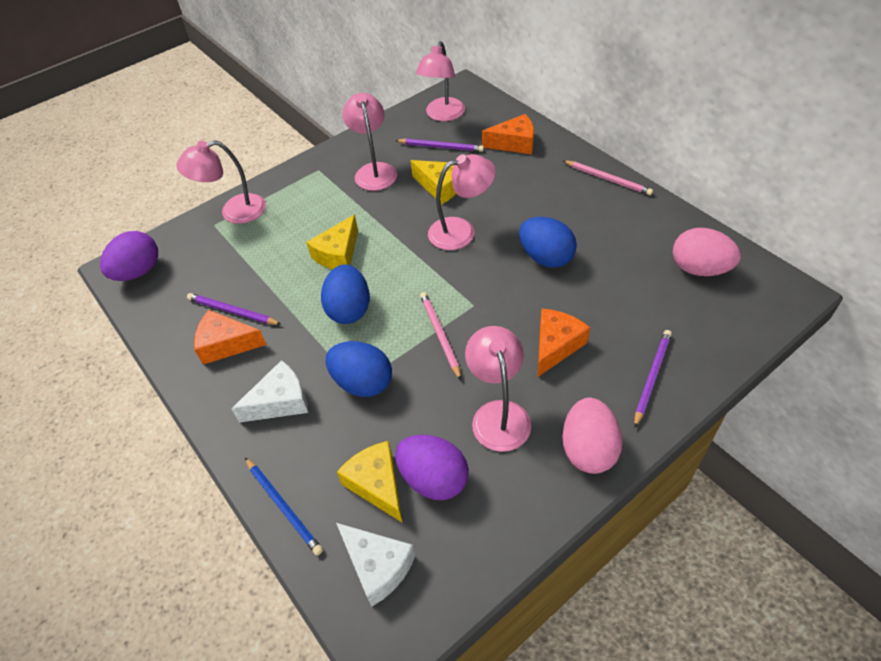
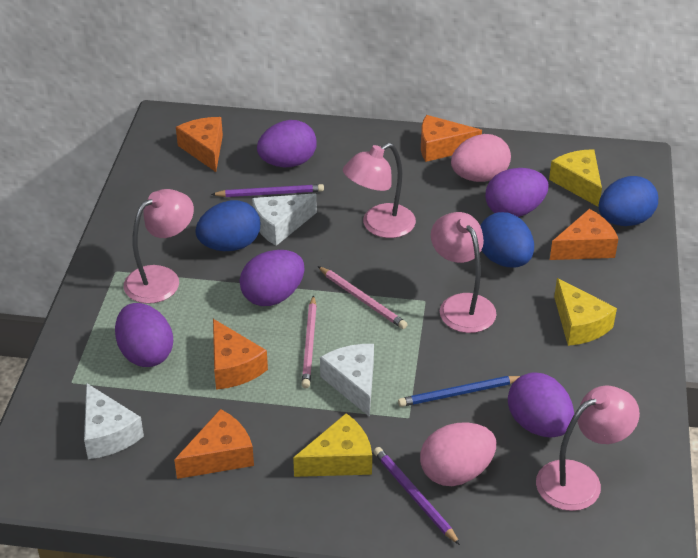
orange cheese: 3 -> 5
pink lamp: 5 -> 4
purple egg: 2 -> 5
purple pencil: 3 -> 2
white cheese: 2 -> 3

